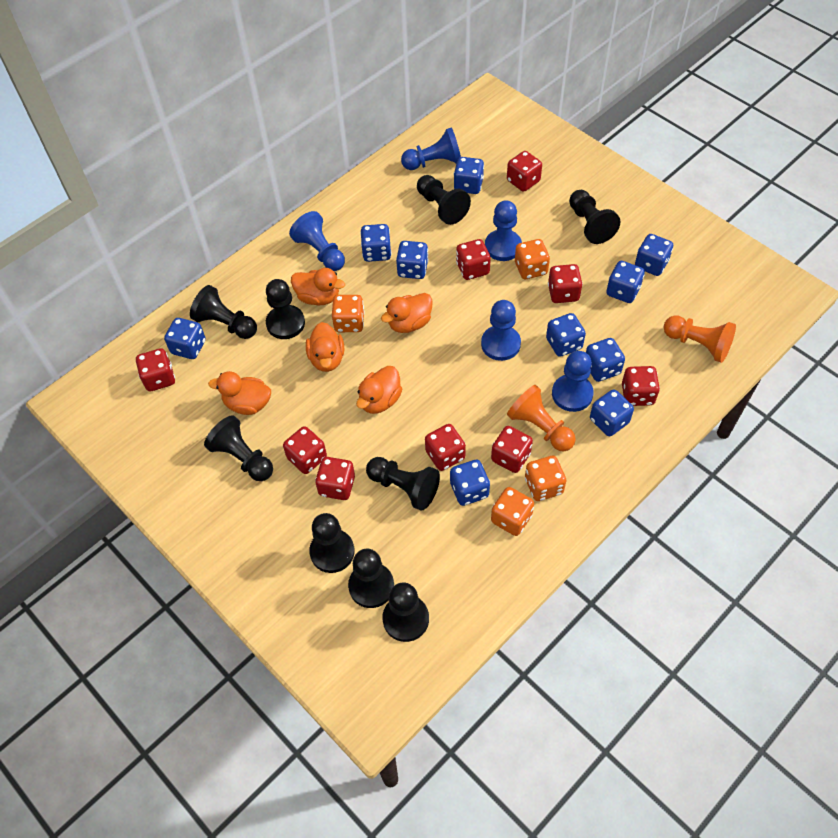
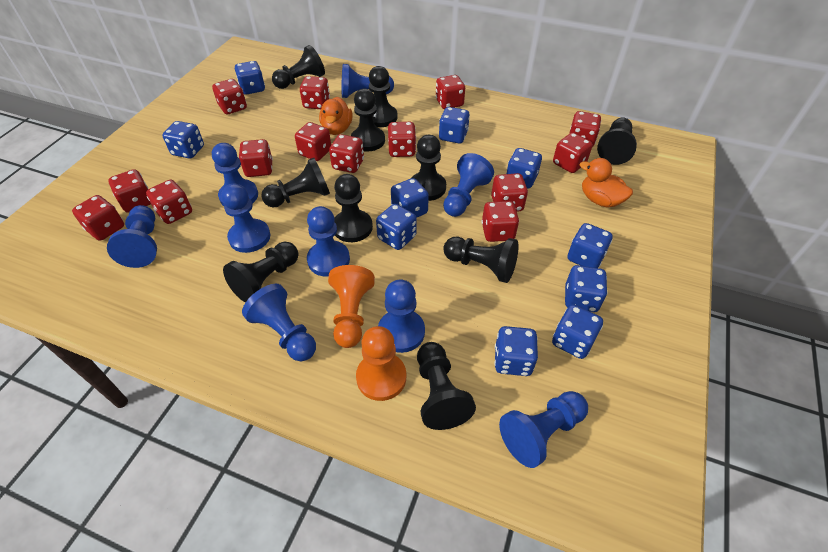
black pawn: 9 -> 10
blue pawn: 5 -> 9
orange dice: 4 -> 0
orange duck: 5 -> 2
red dice: 9 -> 14

